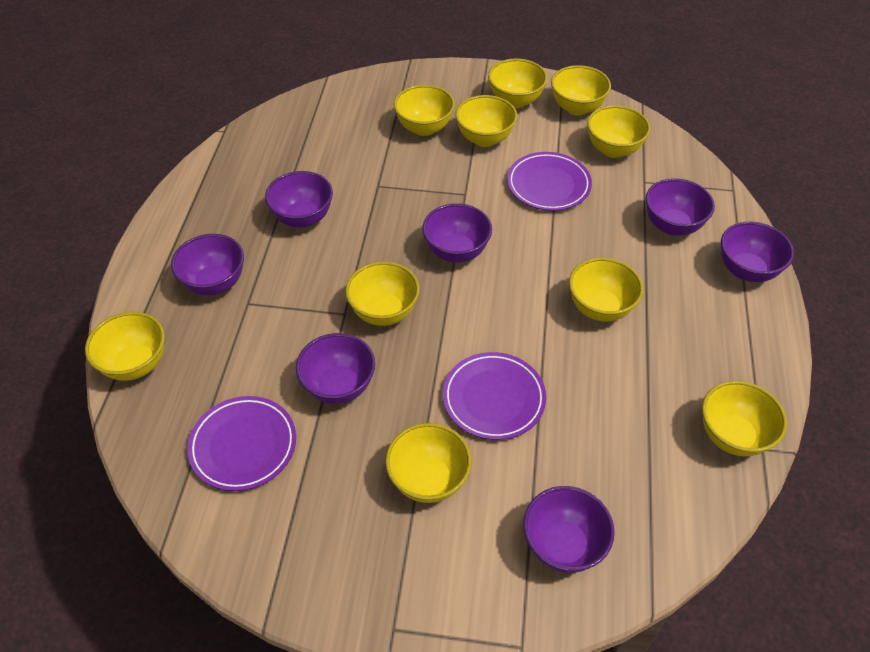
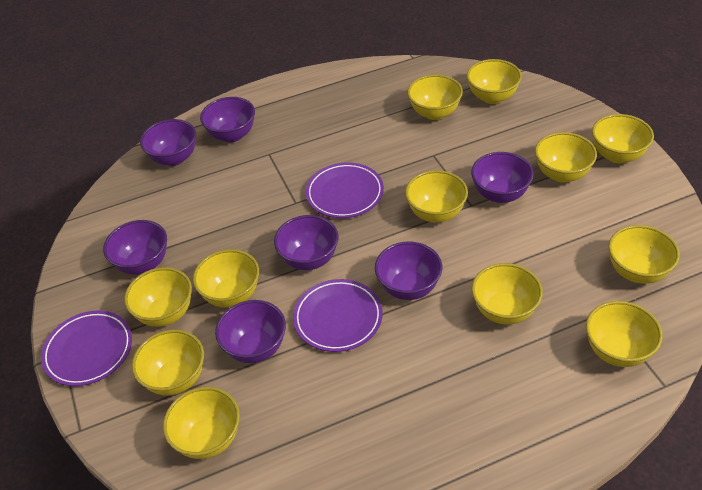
yellow bowl: 10 -> 12

